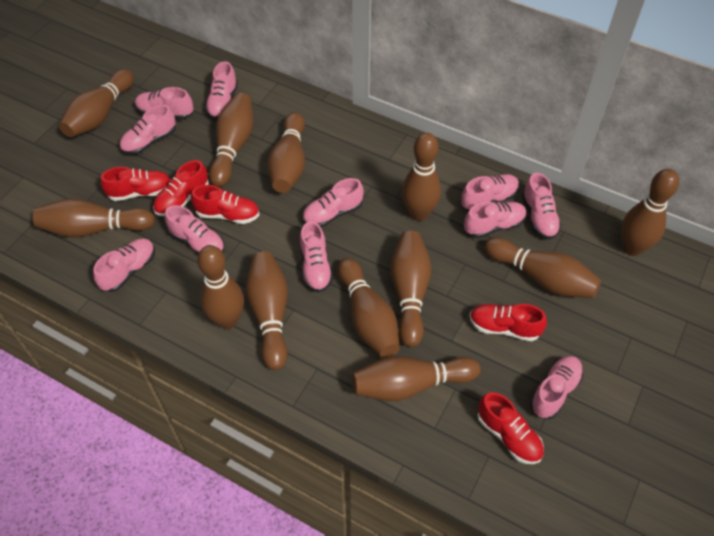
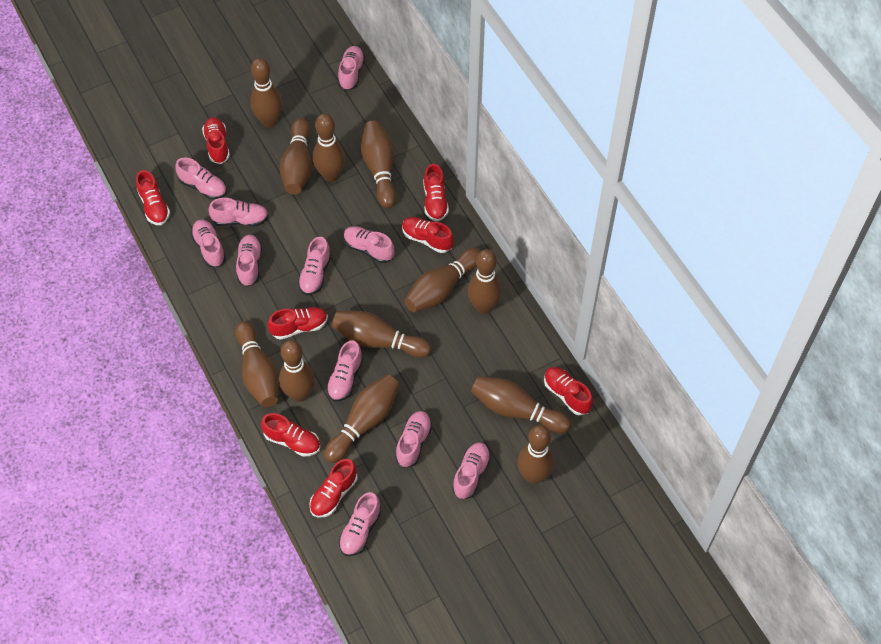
red shoe: 5 -> 8

